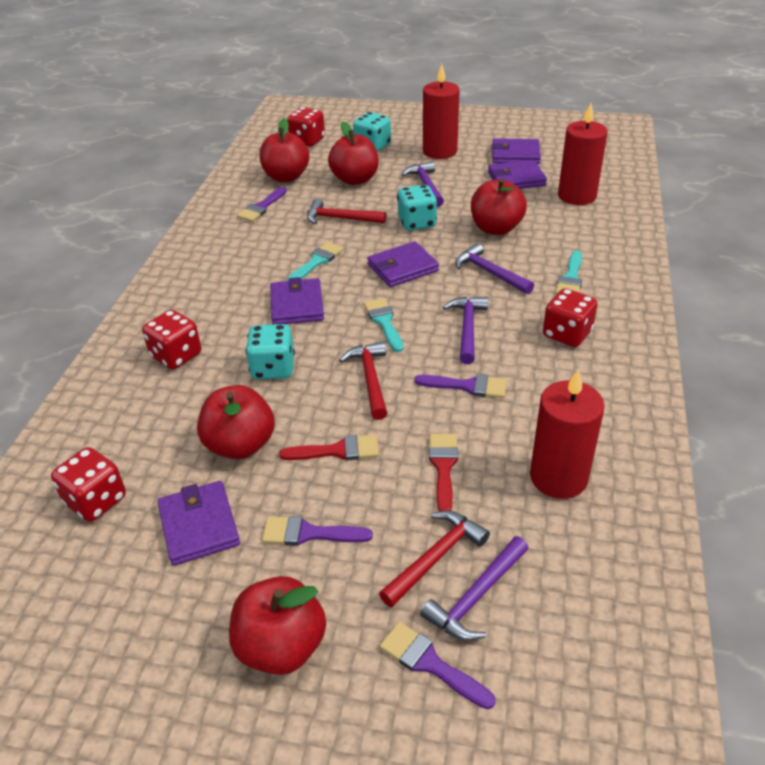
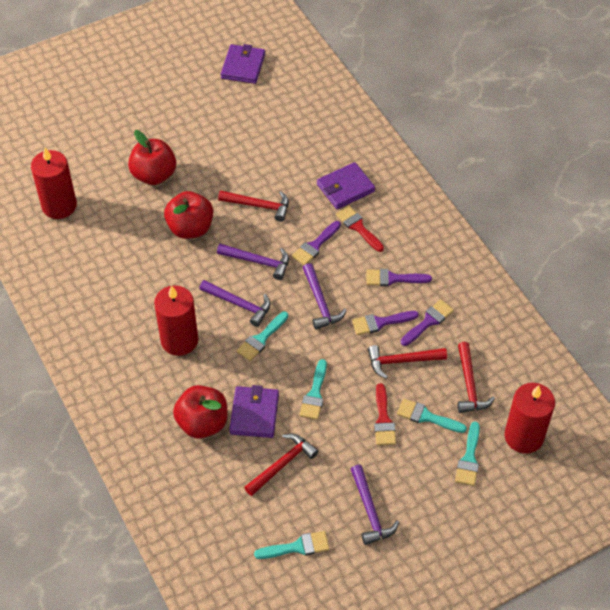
purple wallet: 5 -> 3
red apple: 5 -> 3
red dice: 4 -> 0
red hammer: 3 -> 4
turquoise brush: 3 -> 5
turquoise dice: 3 -> 0

